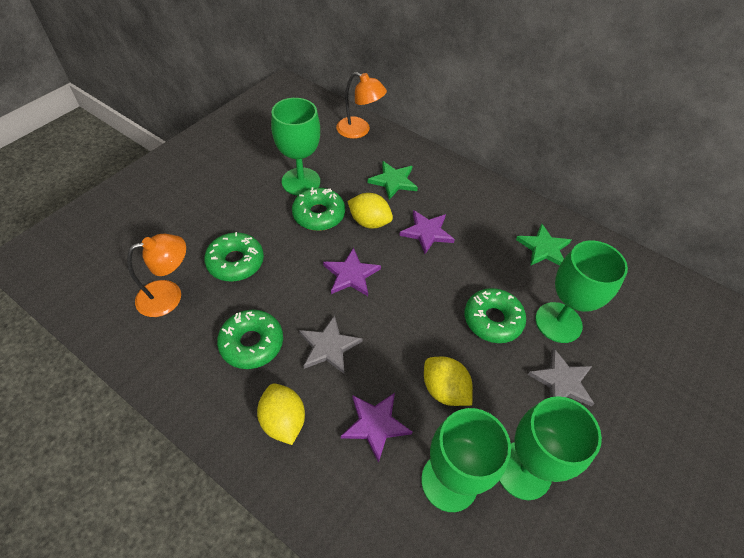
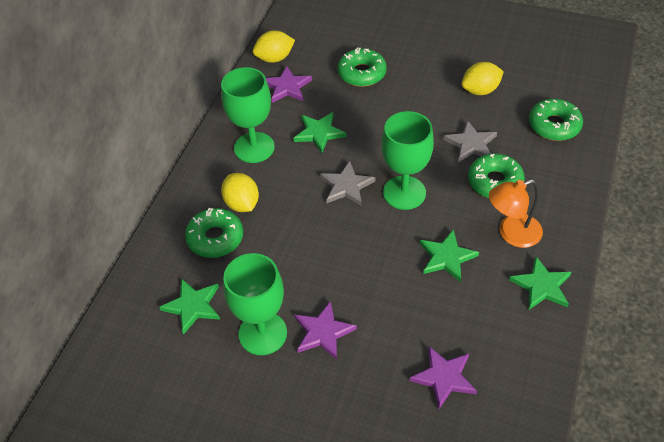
green goblet: 4 -> 3
green star: 2 -> 4
orange lamp: 2 -> 1

